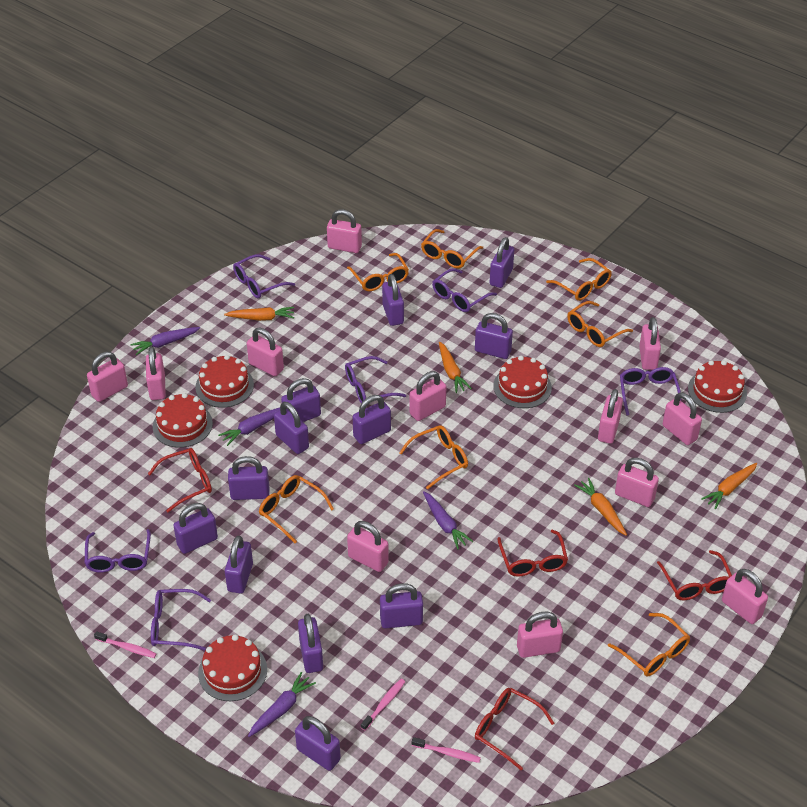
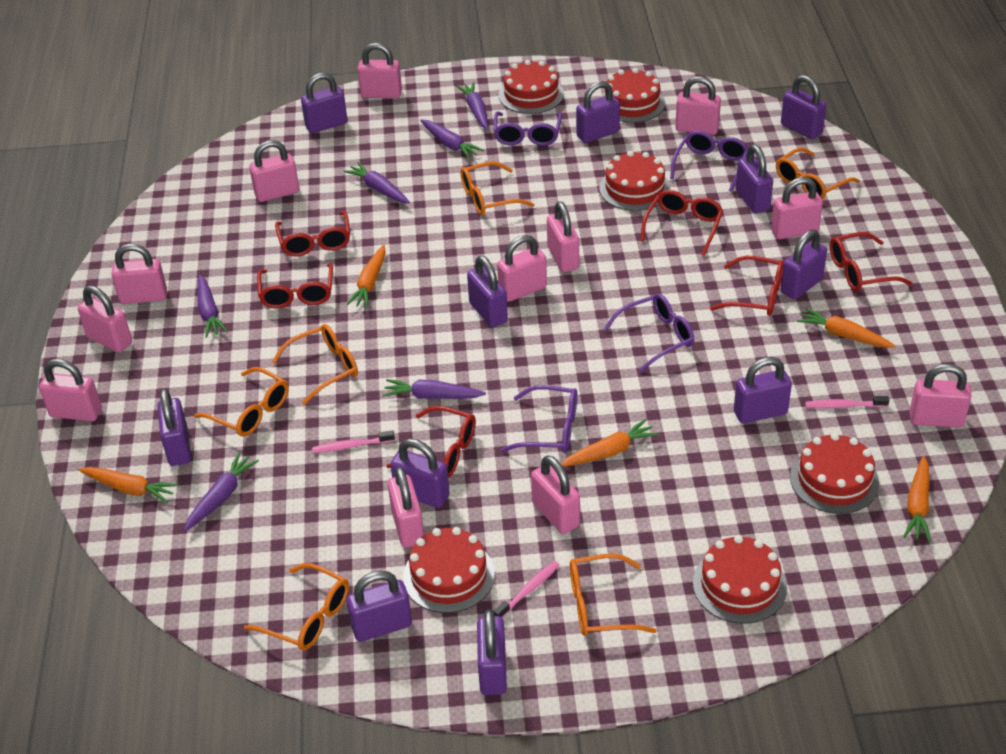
orange carrot: 4 -> 5
orange glasses: 7 -> 6
purple carrot: 4 -> 6
purple glasses: 6 -> 4
purple padlock: 12 -> 11
red cake: 5 -> 6
red glasses: 4 -> 6

